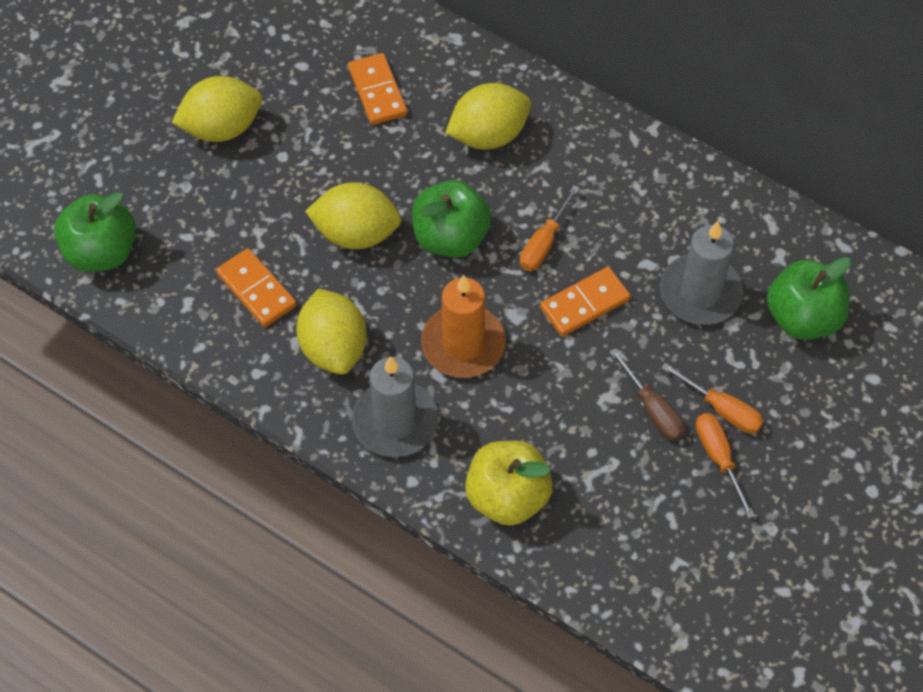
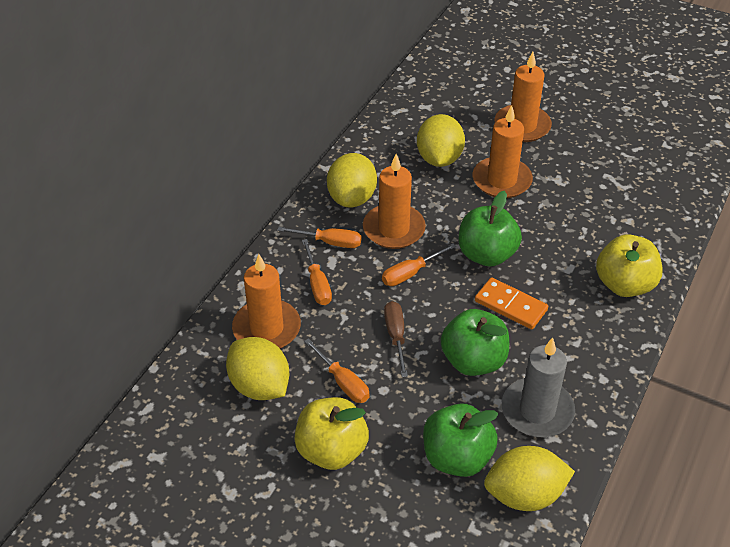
grey candle: 2 -> 1
orange candle: 1 -> 4
orange domino: 3 -> 1
orange screwdriver: 3 -> 4
yellow apple: 1 -> 2

